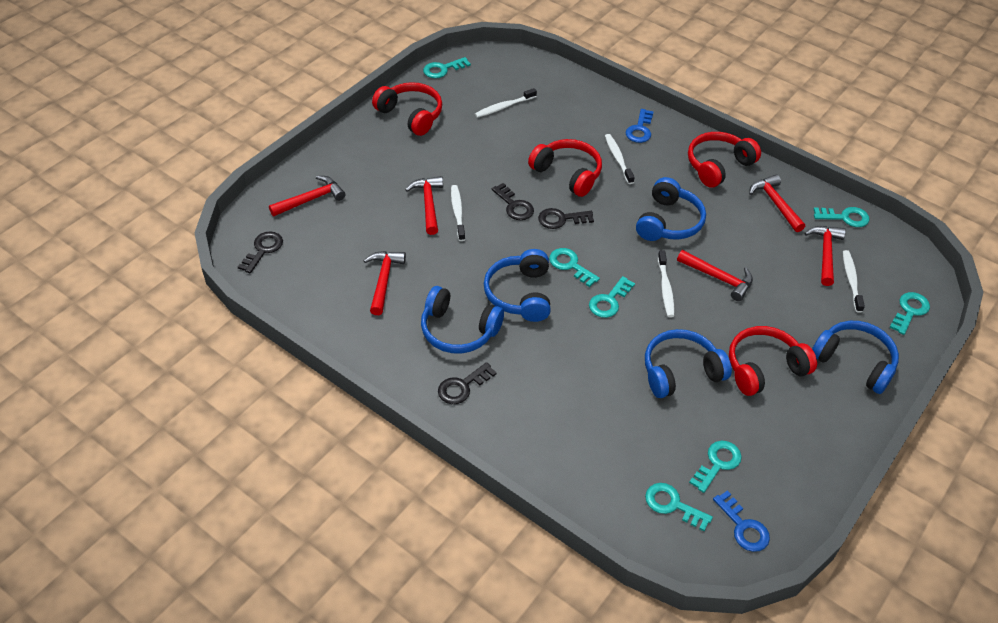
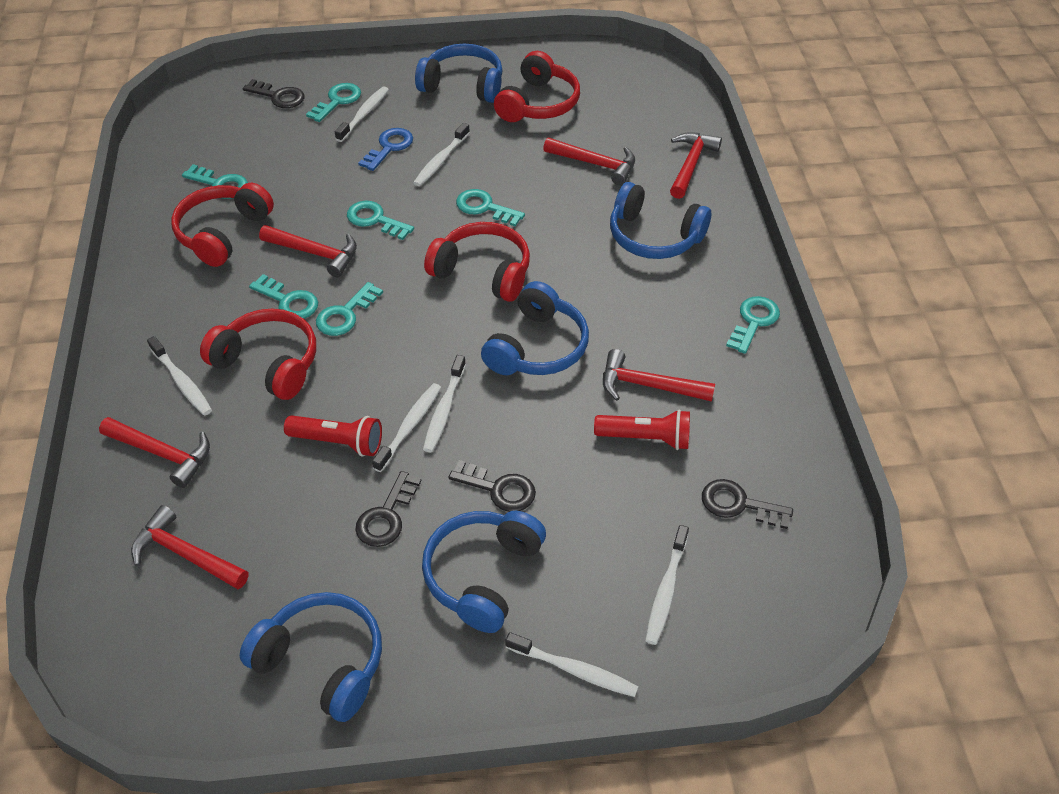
blue key: 2 -> 1
red flashlight: 0 -> 2
white toothbrush: 5 -> 7

